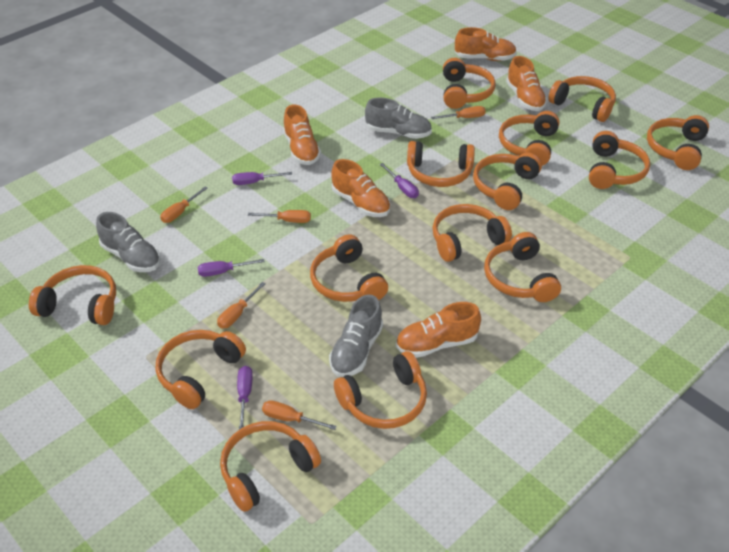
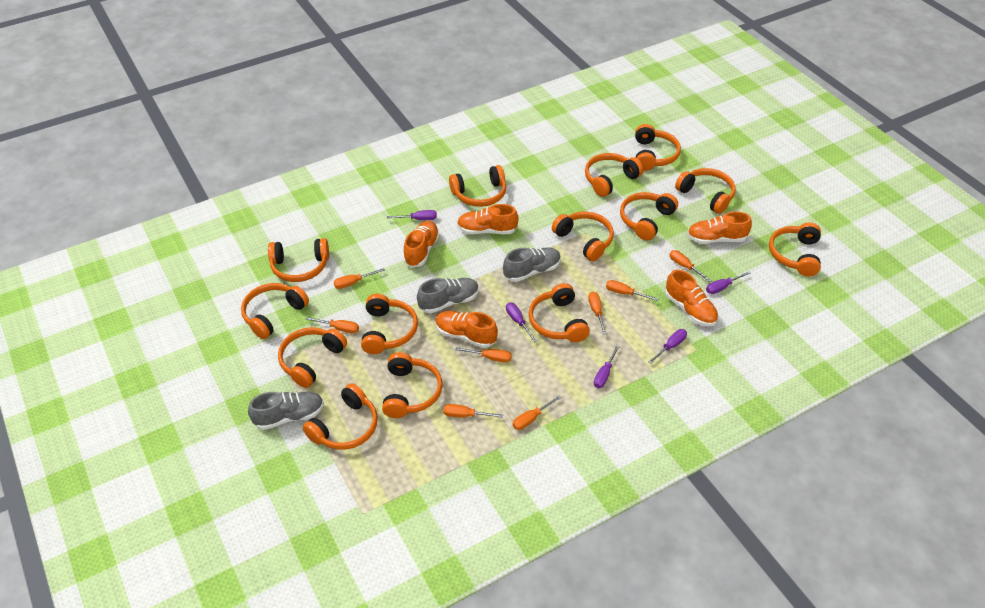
orange screwdriver: 5 -> 8
purple screwdriver: 4 -> 5

